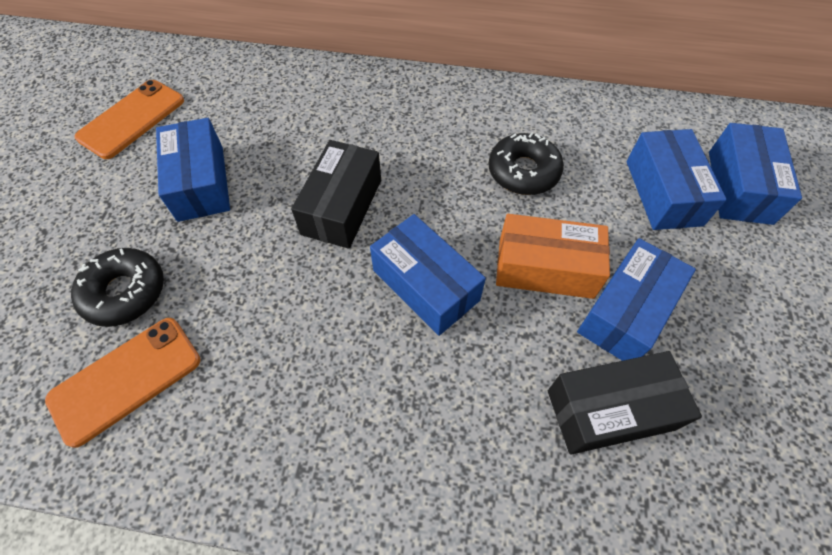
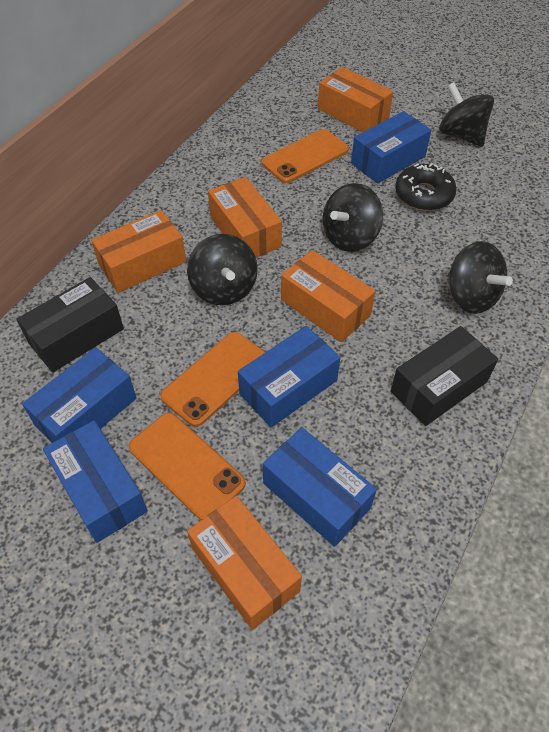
black donut: 2 -> 1
black spinning top: 0 -> 4
orange box: 1 -> 5
orange phone: 2 -> 3

